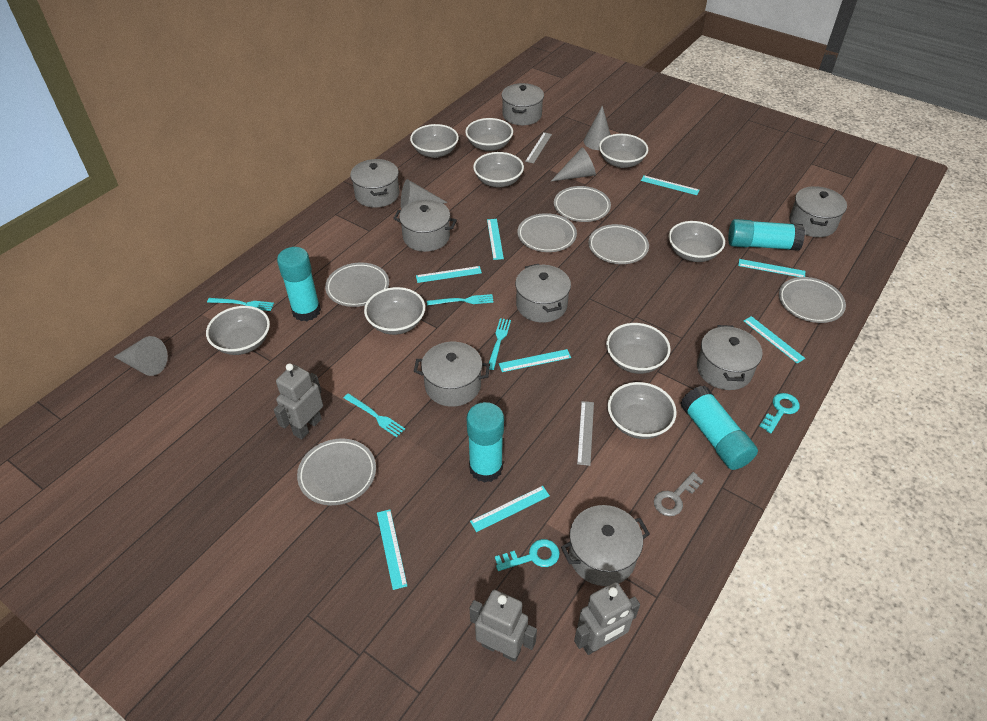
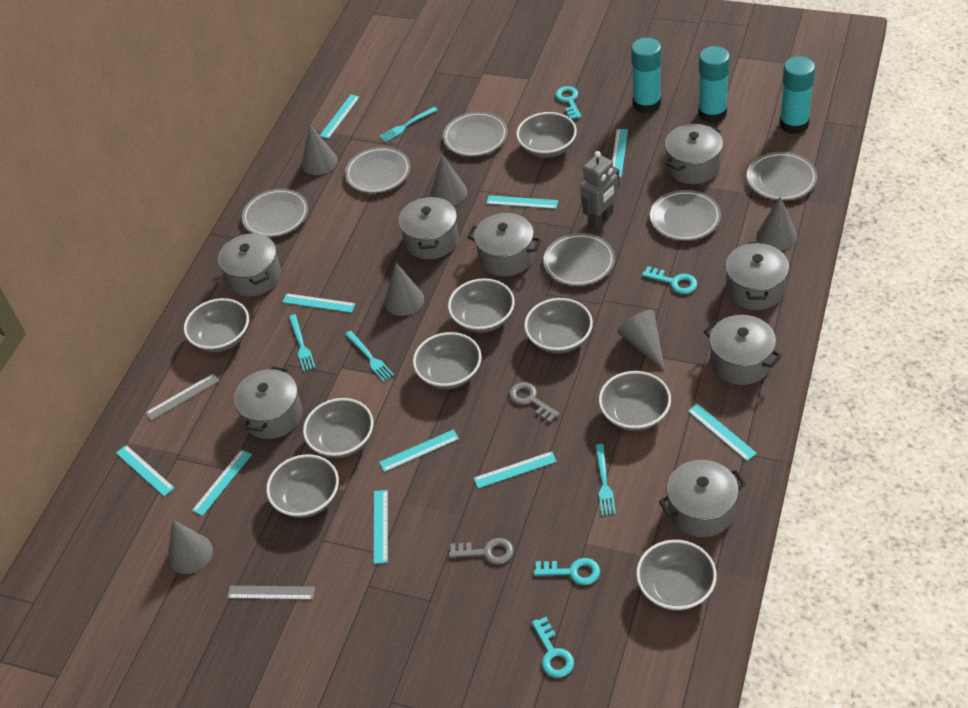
grey cone: 4 -> 6
grey key: 1 -> 2
grey robot: 3 -> 1
turquoise glue stick: 4 -> 3
turquoise key: 2 -> 4
turquoise ruler: 8 -> 10

